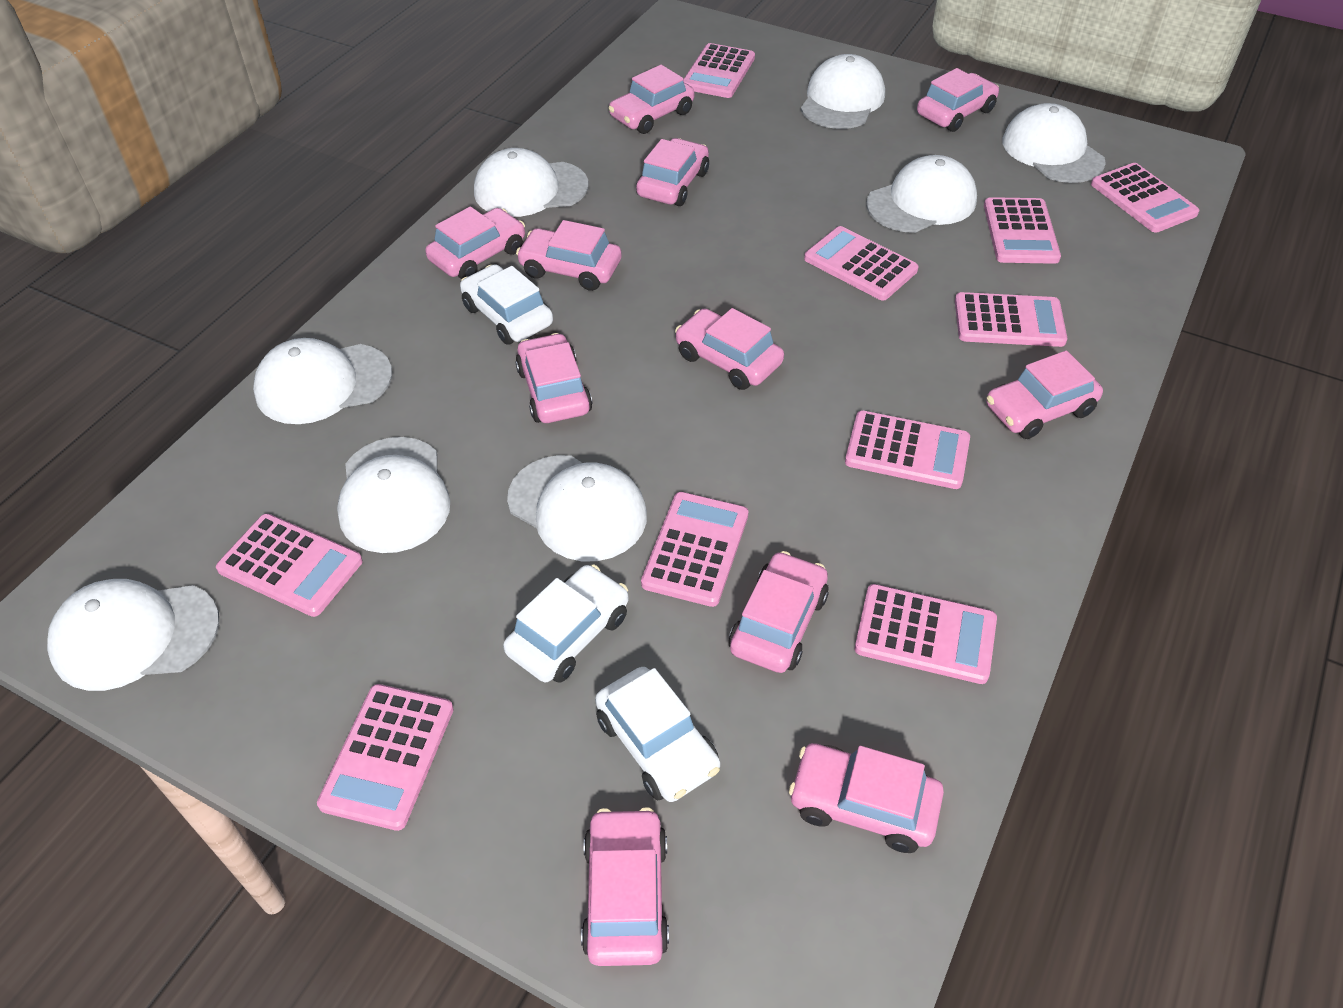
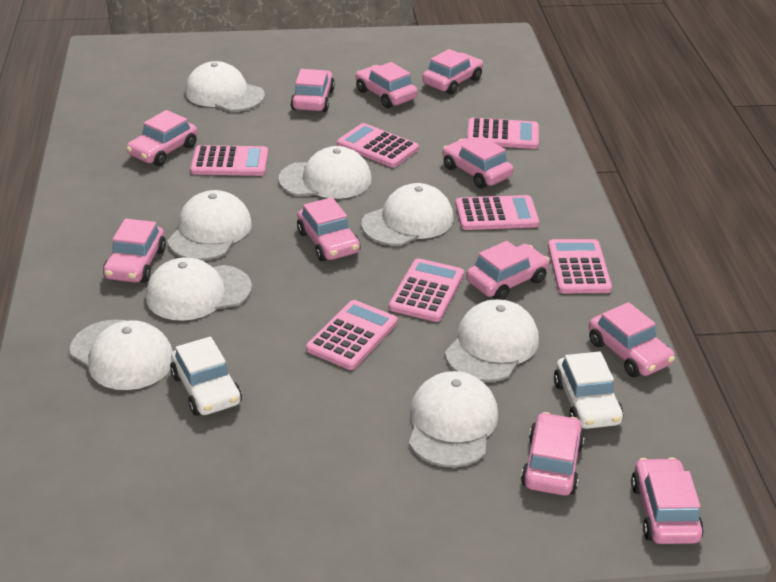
pink calculator: 10 -> 7
white car: 3 -> 2

